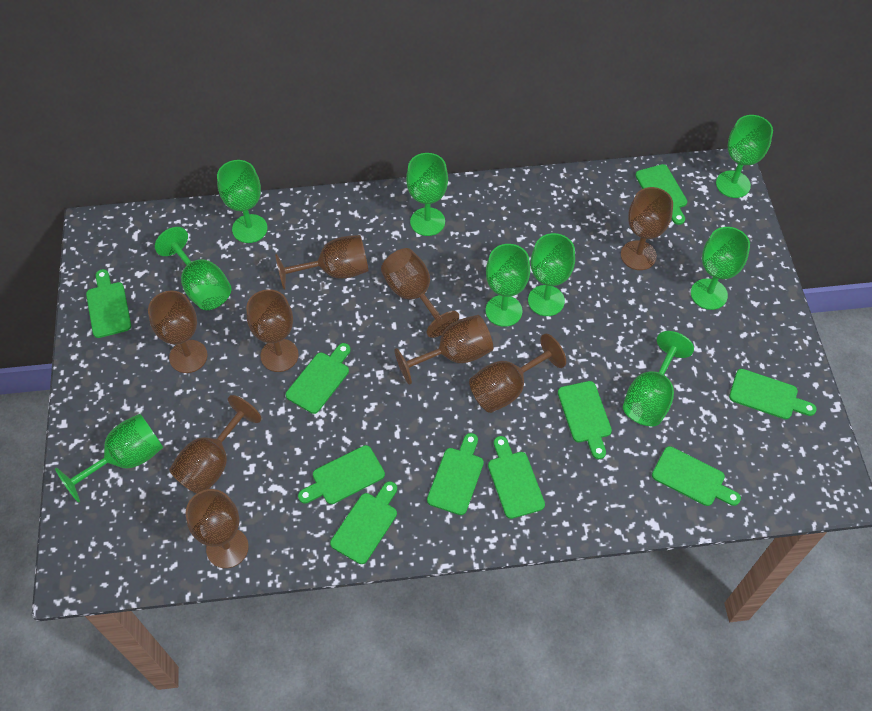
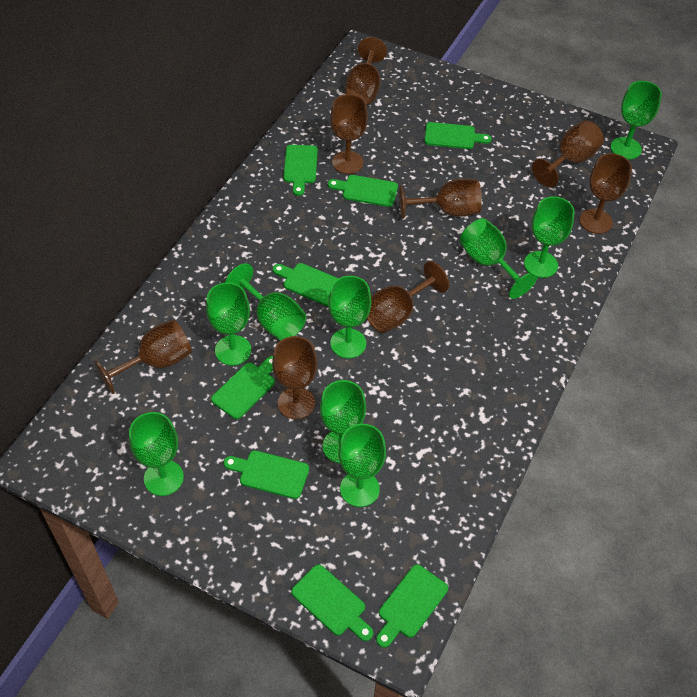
brown goblet: 9 -> 8
green cutting board: 10 -> 8

